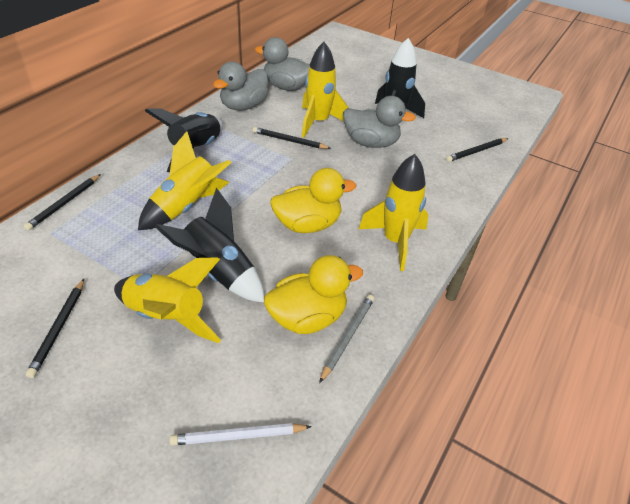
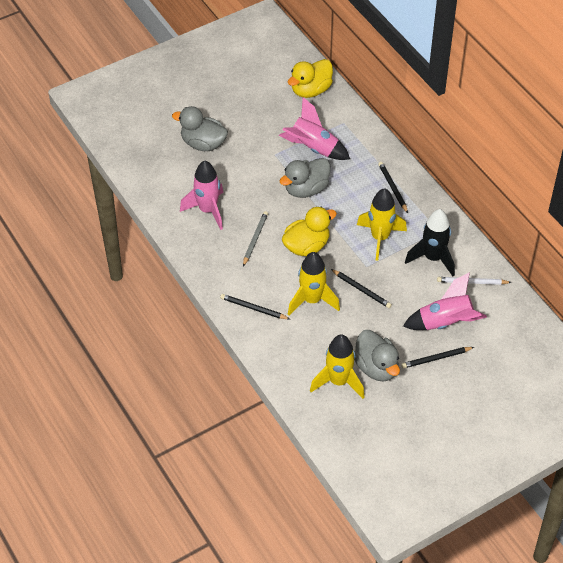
black rocket: 3 -> 1
pink rocket: 0 -> 3
yellow rocket: 4 -> 3

